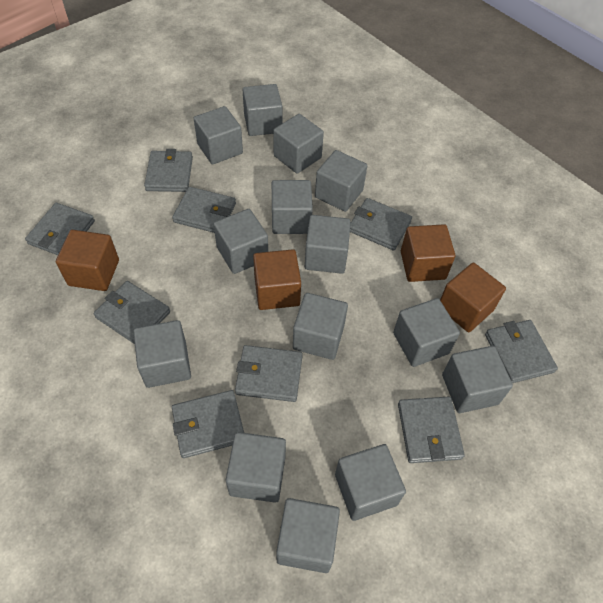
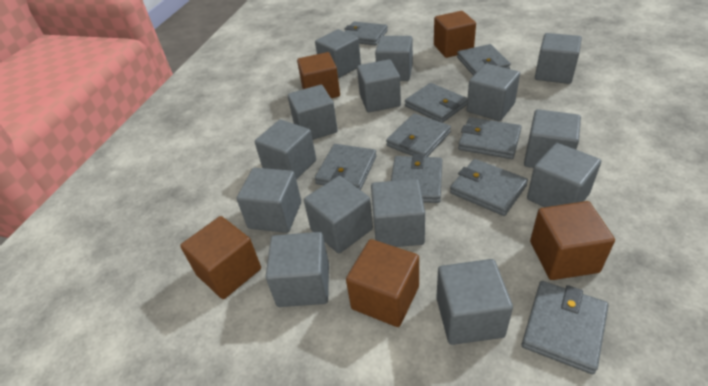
brown cube: 4 -> 5

